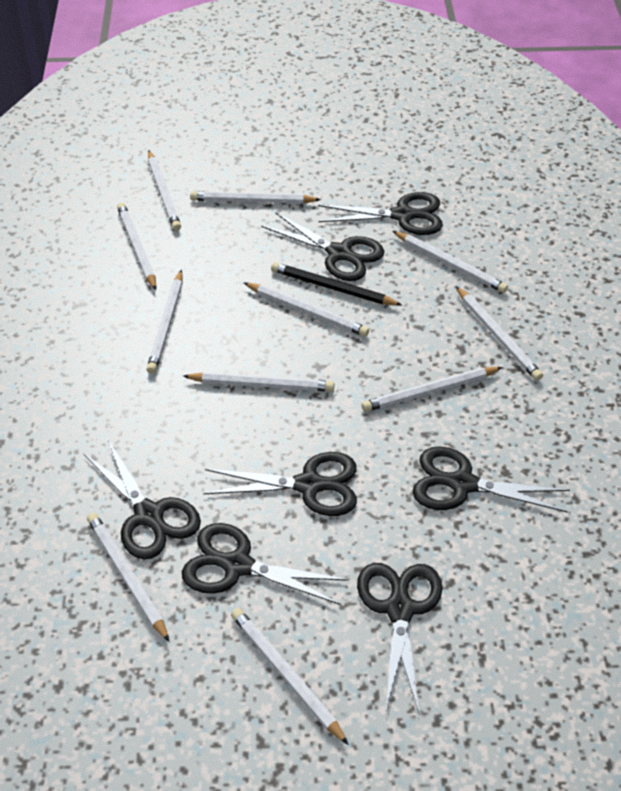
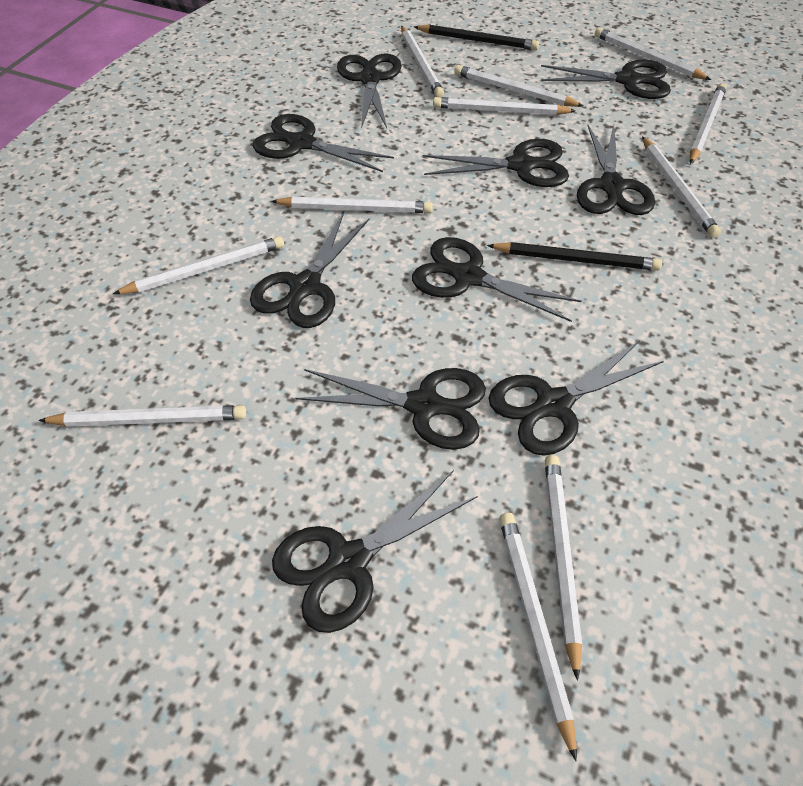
black pencil: 1 -> 2
black scissors: 7 -> 10

